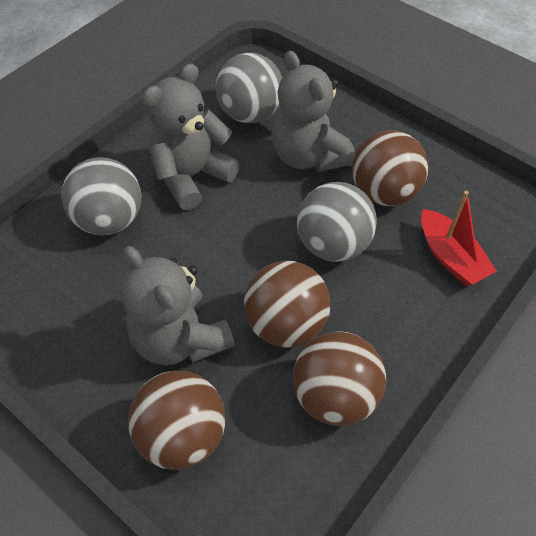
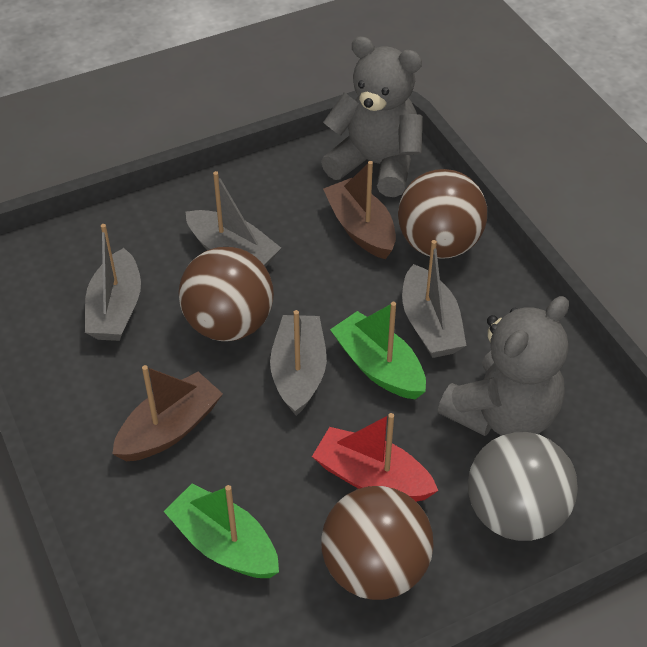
brown ball: 4 -> 3
brown boat: 0 -> 2
green boat: 0 -> 2
grey ball: 3 -> 1
grey boat: 0 -> 4
grey teddy bear: 3 -> 2

